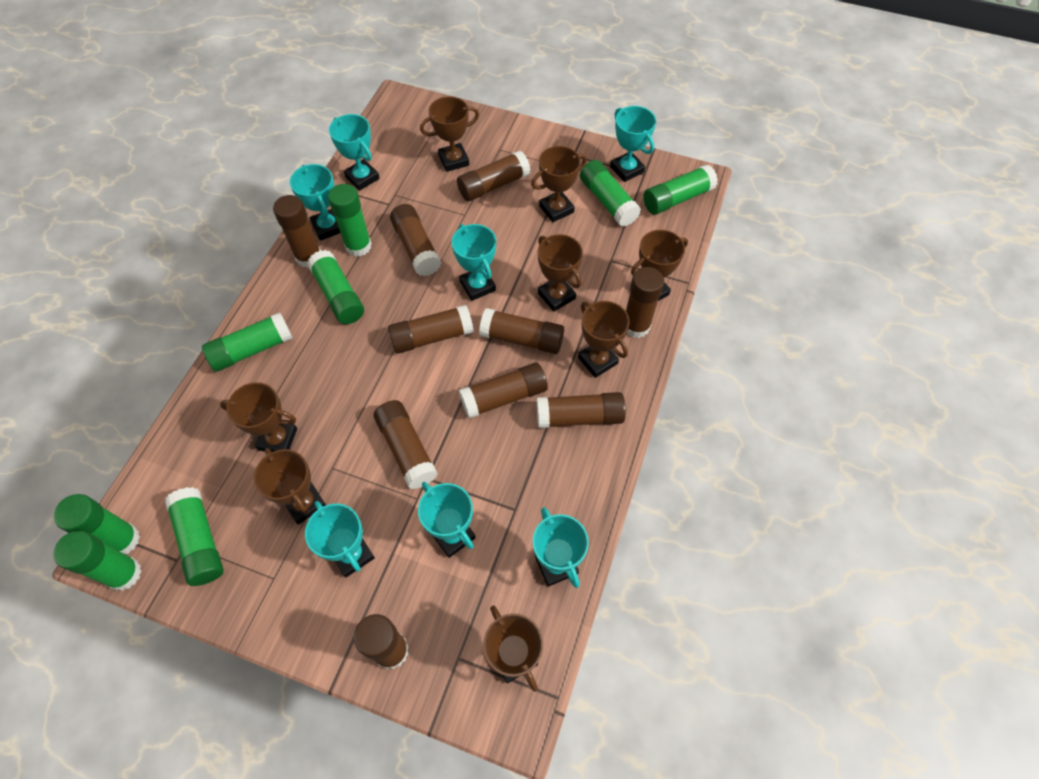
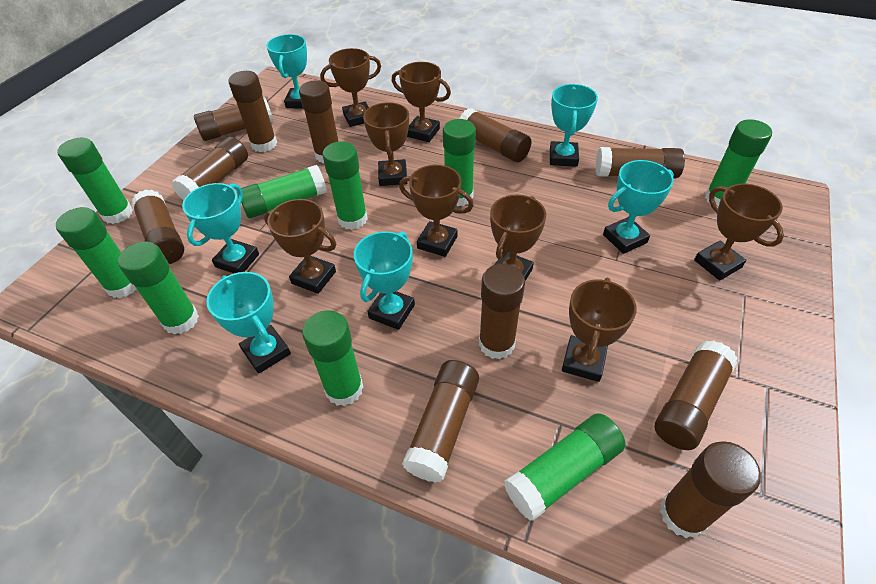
brown glue stick: 10 -> 11
green glue stick: 8 -> 9
turquoise trophy: 7 -> 6

